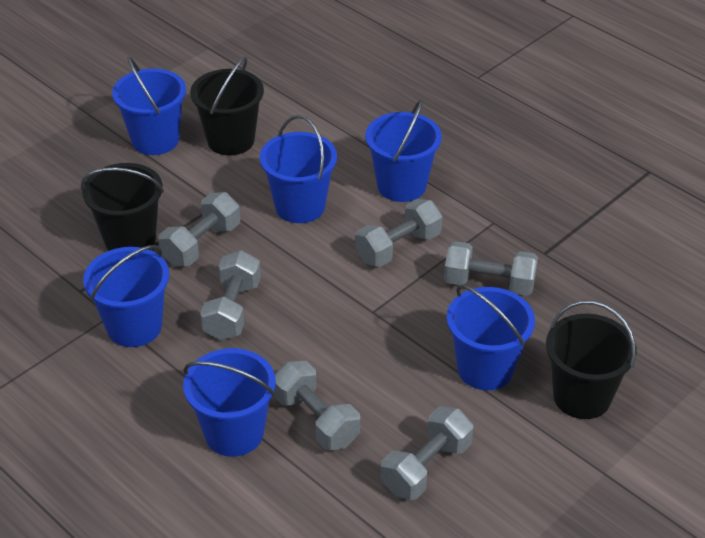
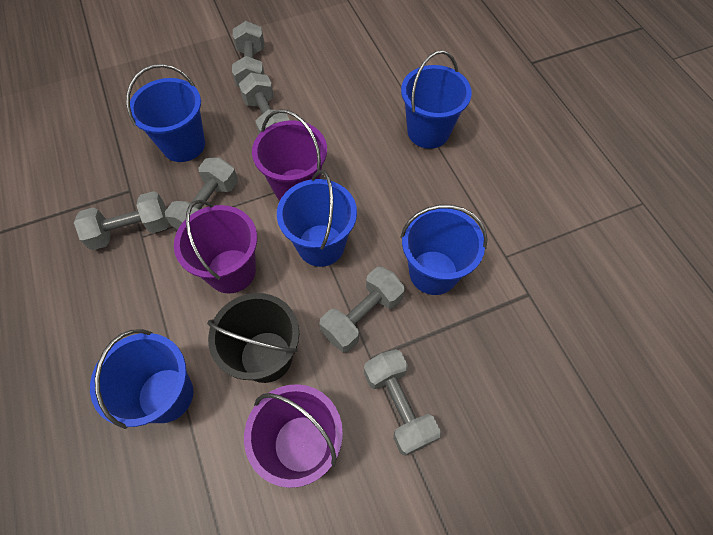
black bucket: 3 -> 1
blue bucket: 6 -> 5
purple bucket: 0 -> 3

